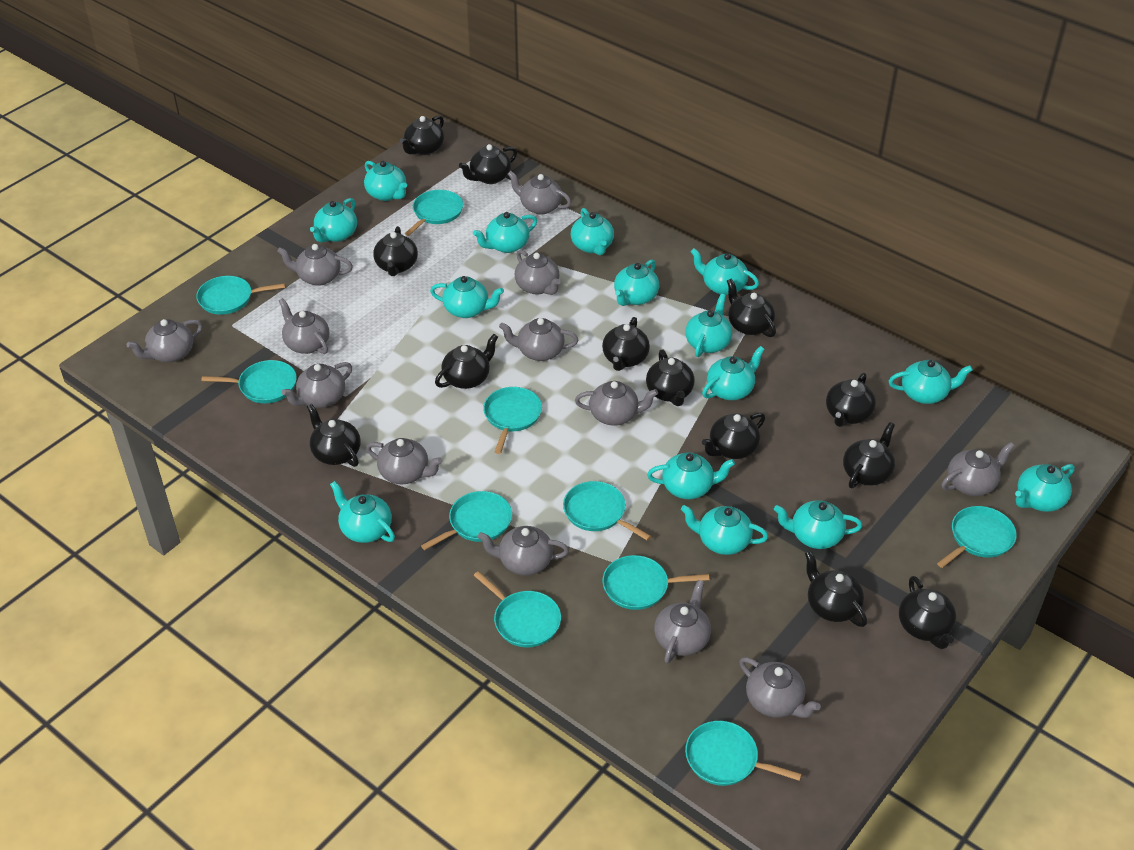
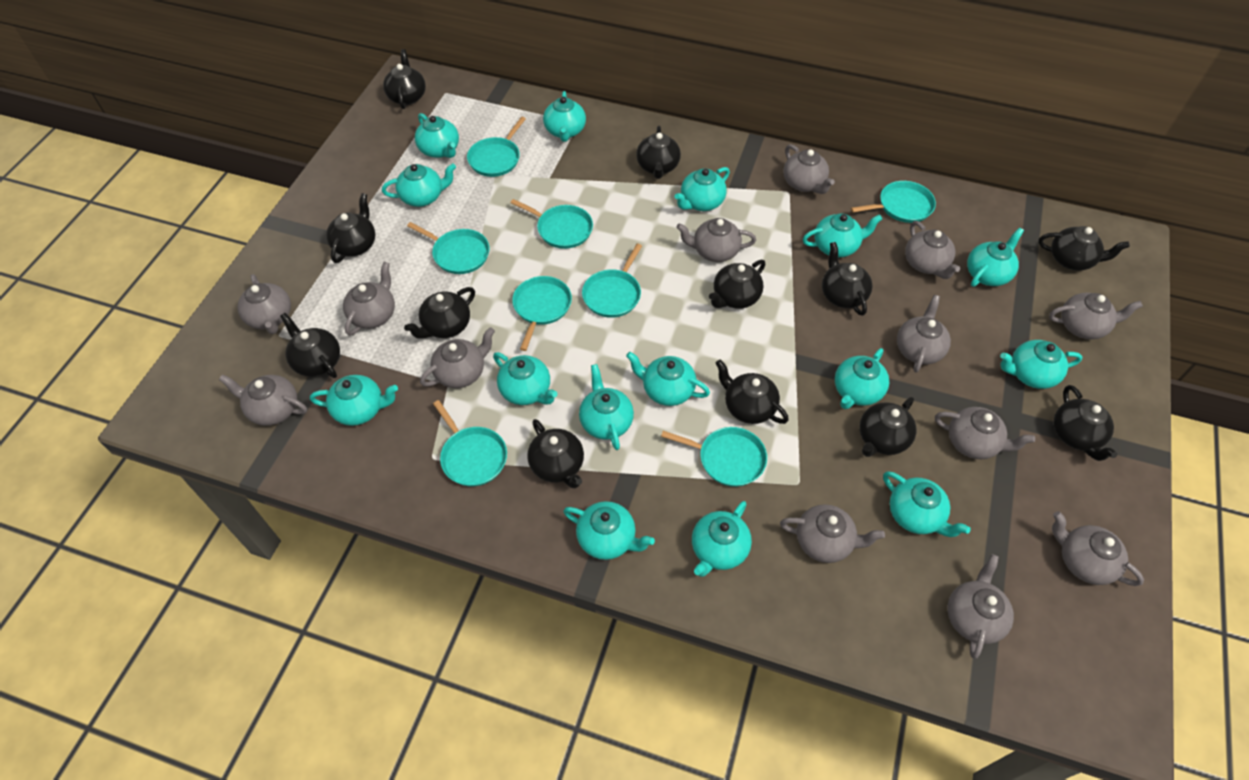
black teapot: 13 -> 12
turquoise pan: 10 -> 8

